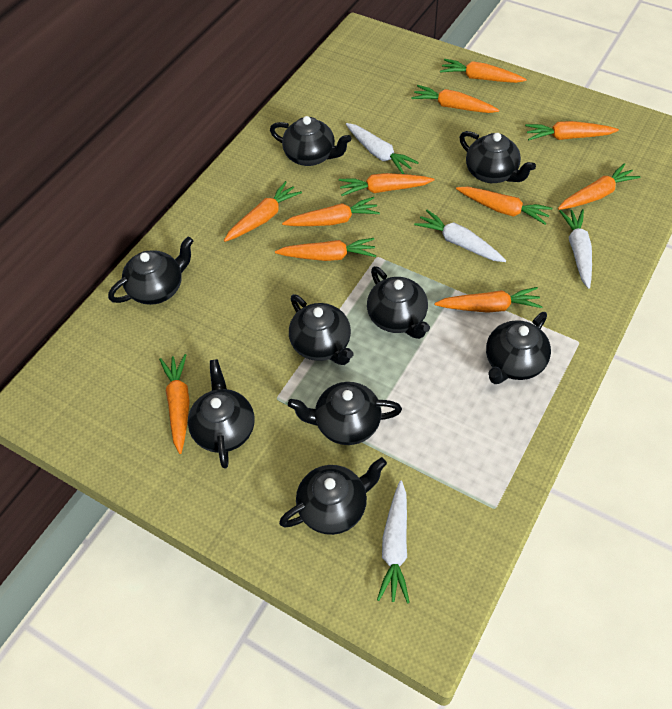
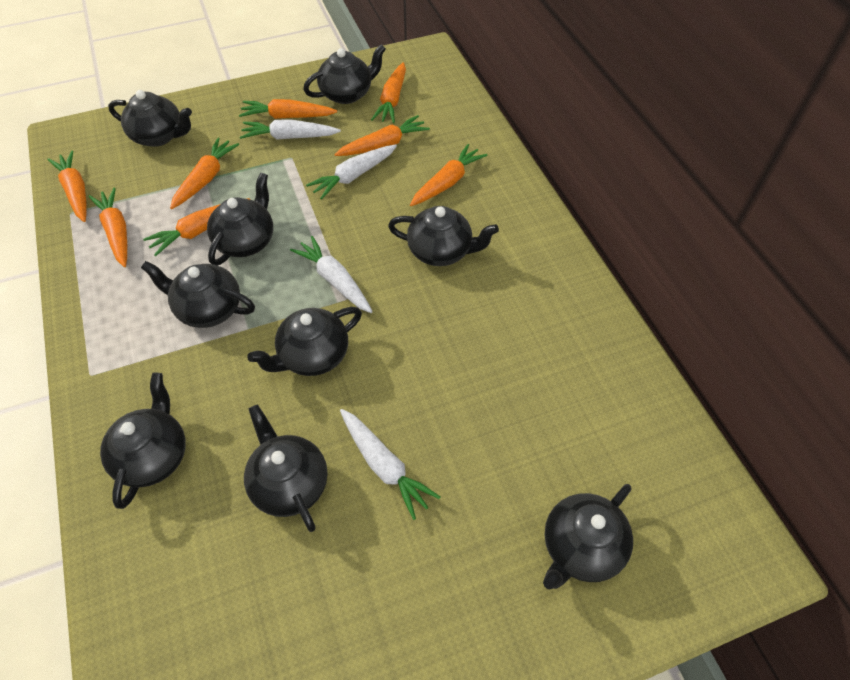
orange carrot: 11 -> 8

